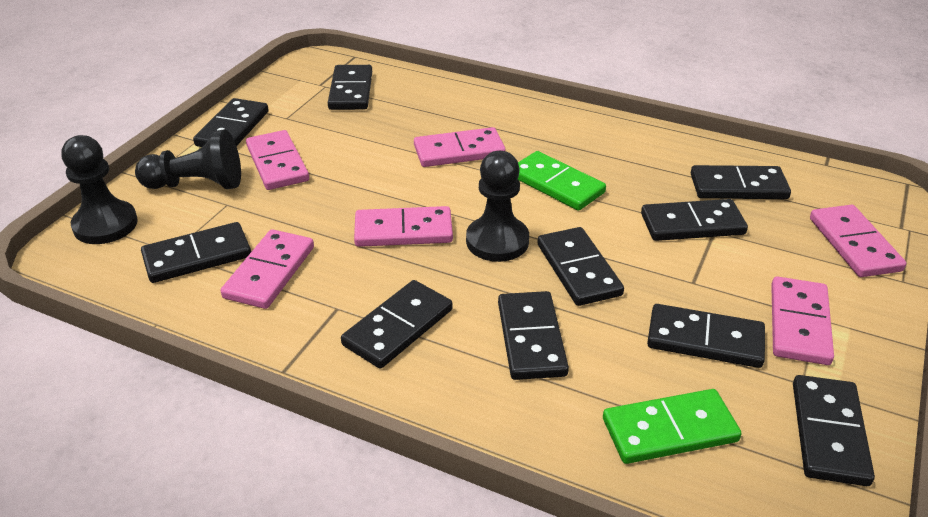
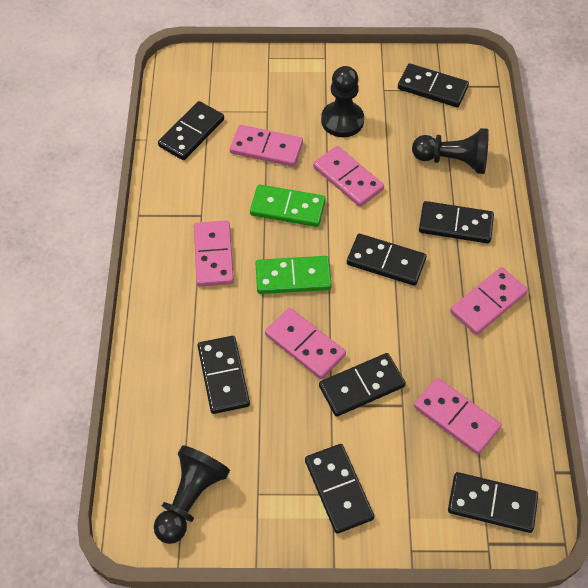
black domino: 10 -> 8

